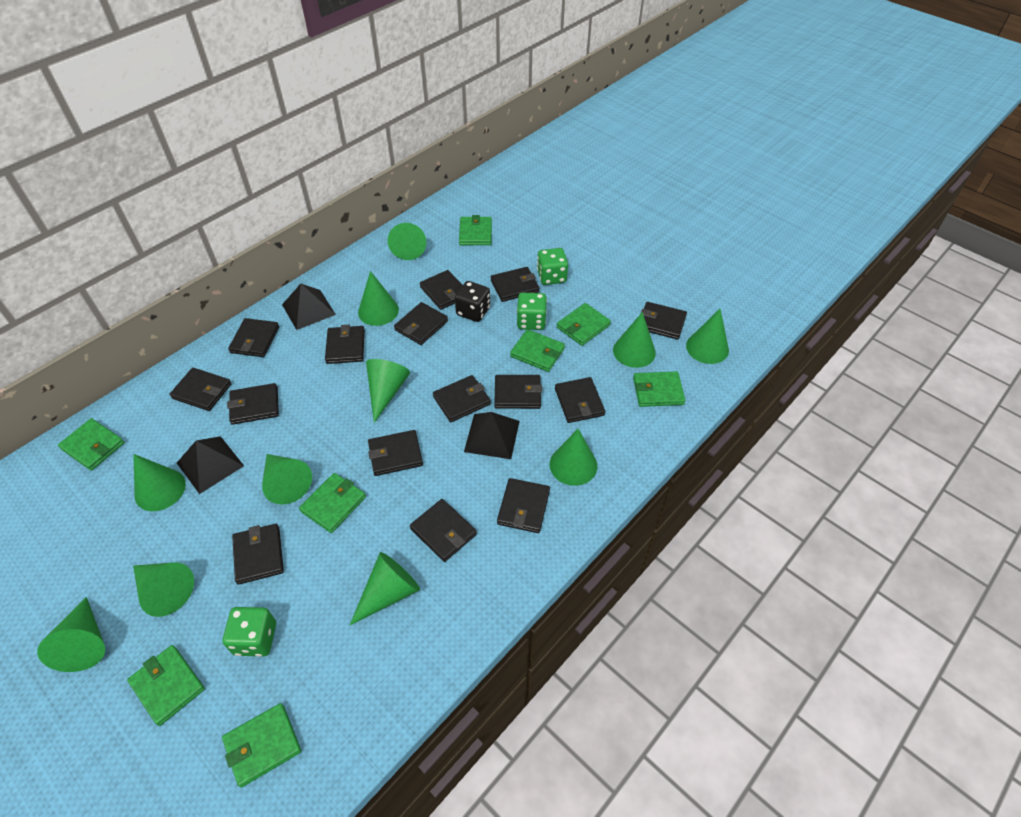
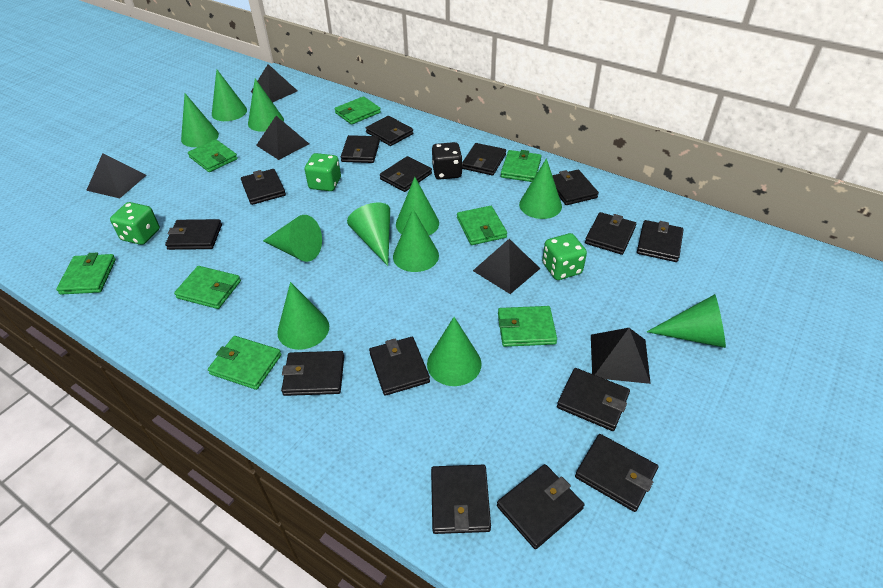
black pyramid: 3 -> 5

